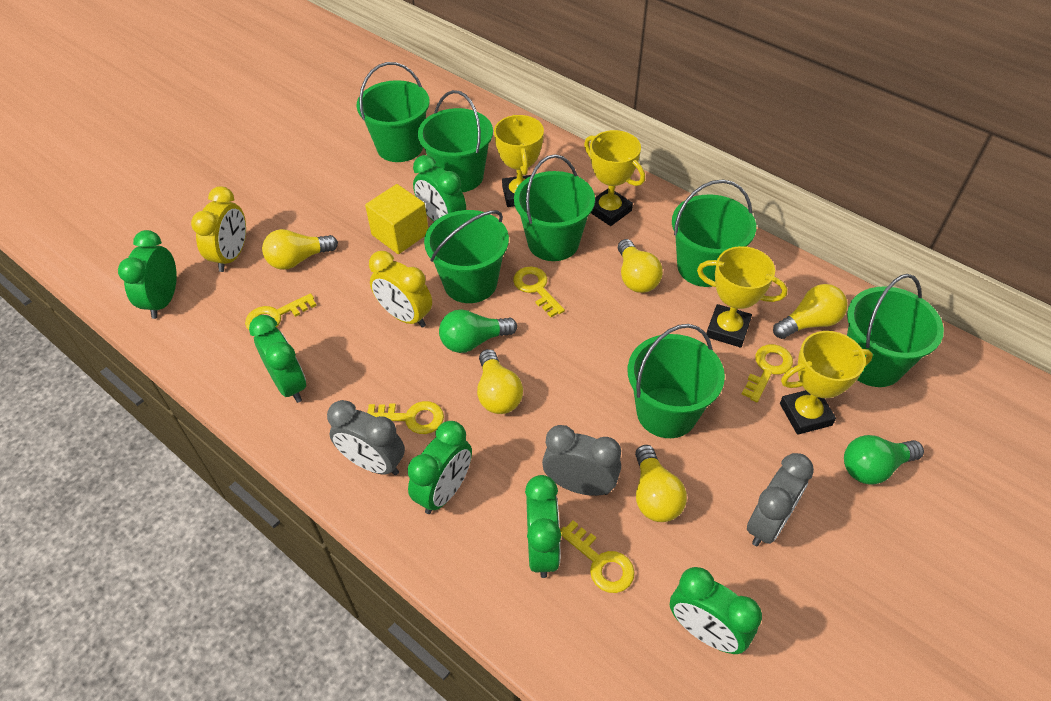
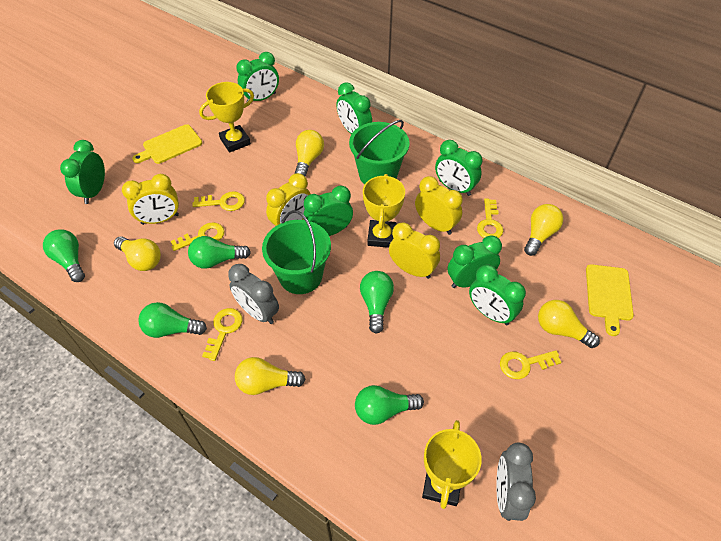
green bucket: 7 -> 2
green clock: 6 -> 7
green light bulb: 2 -> 5
grey clock: 3 -> 2
yellow clock: 2 -> 4
yellow cube: 1 -> 0
yellow cutting board: 0 -> 2
yellow trophy: 4 -> 3

